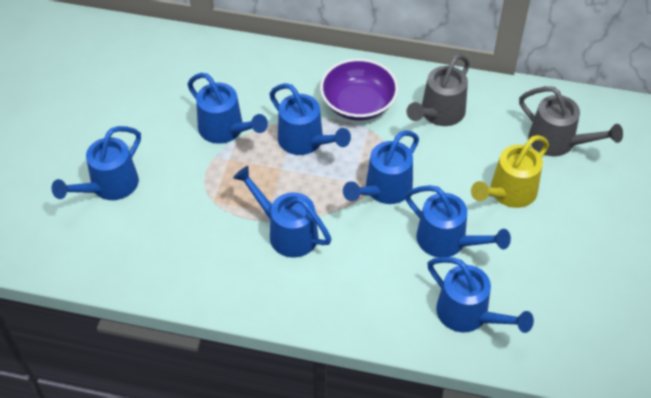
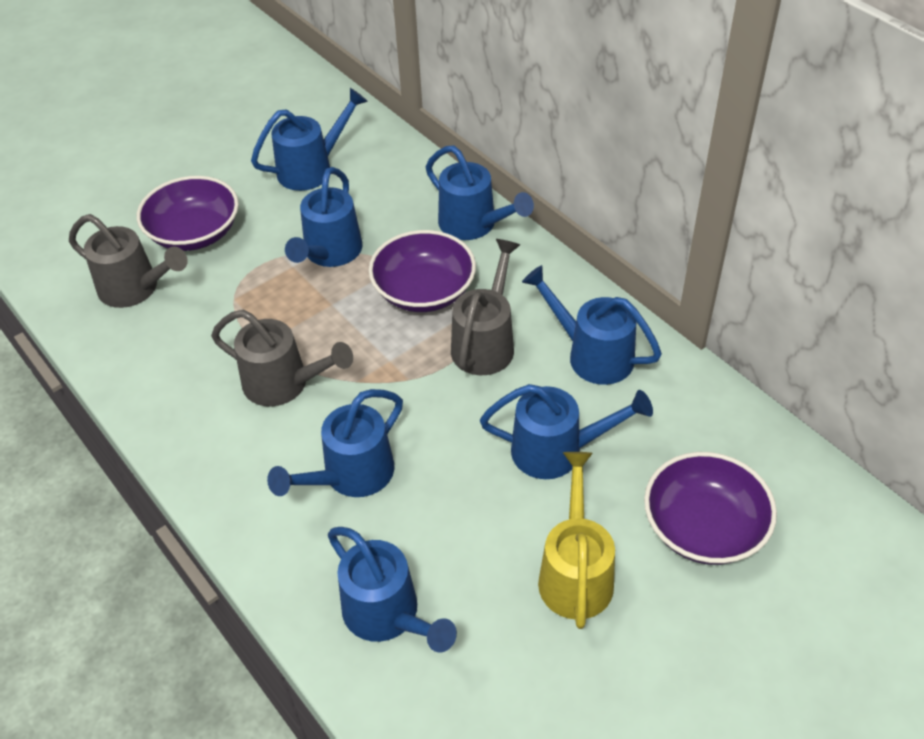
grey watering can: 2 -> 3
purple bowl: 1 -> 3

